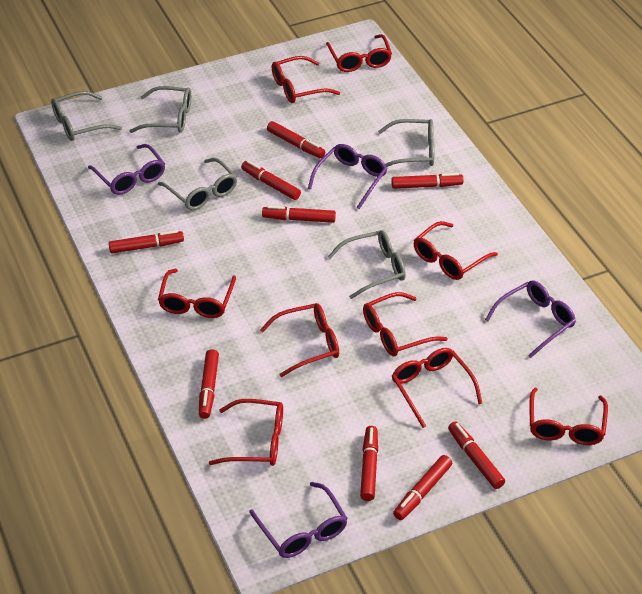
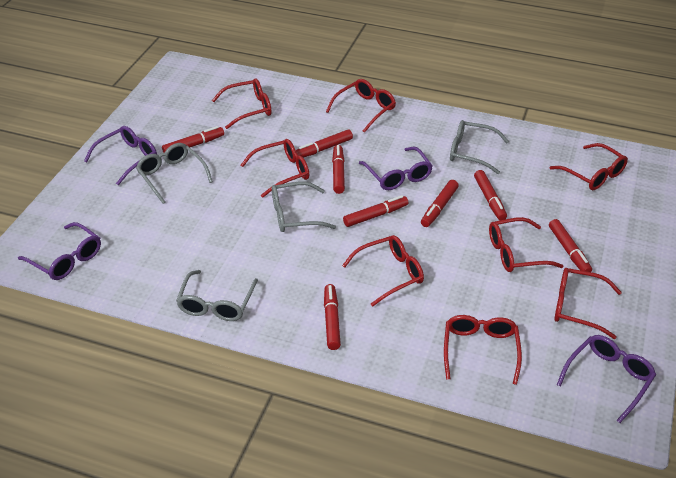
grey glasses: 5 -> 4
red glasses: 9 -> 8
red marker: 9 -> 8

